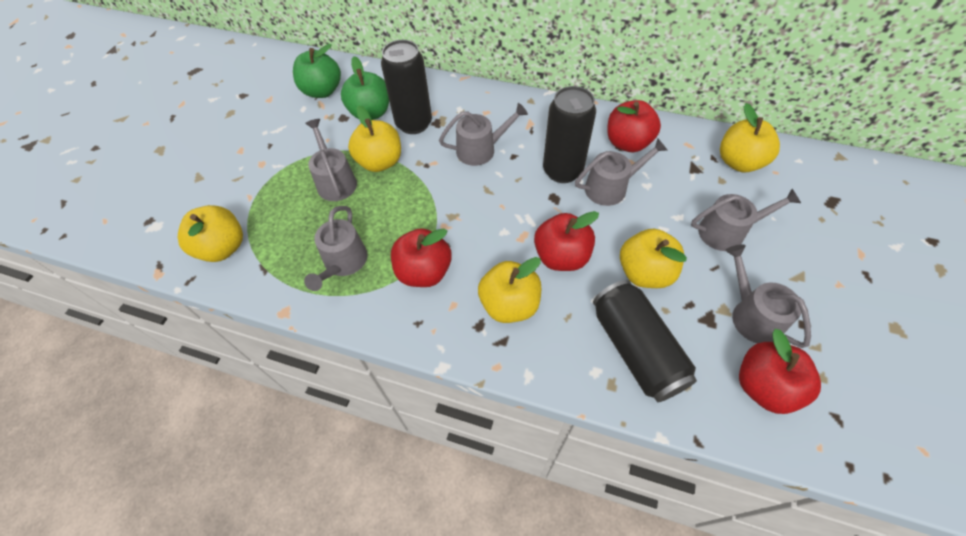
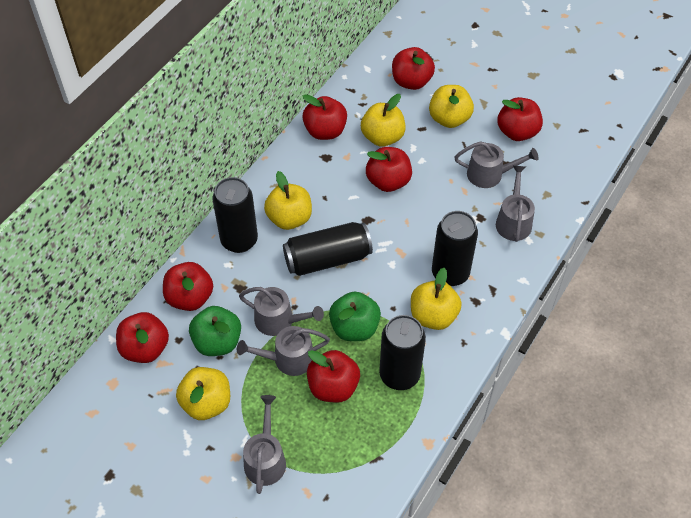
black can: 3 -> 4
grey watering can: 6 -> 5
red apple: 4 -> 7

